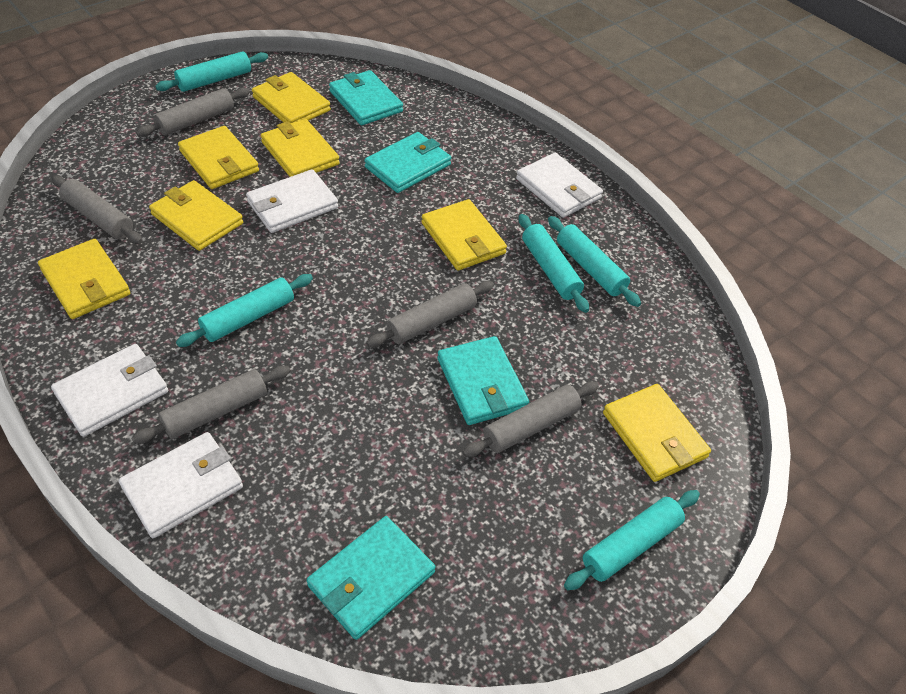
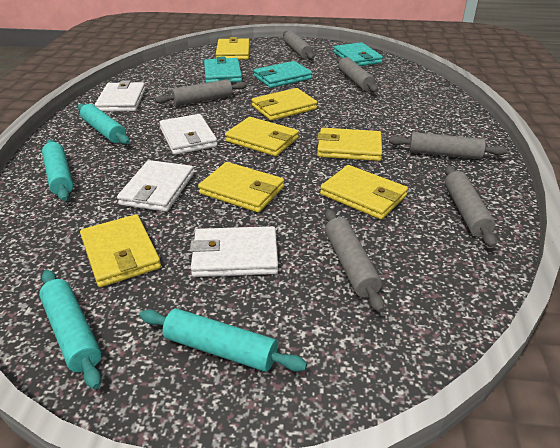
grey rolling pin: 5 -> 6
turquoise rolling pin: 5 -> 4
turquoise wallet: 4 -> 3

